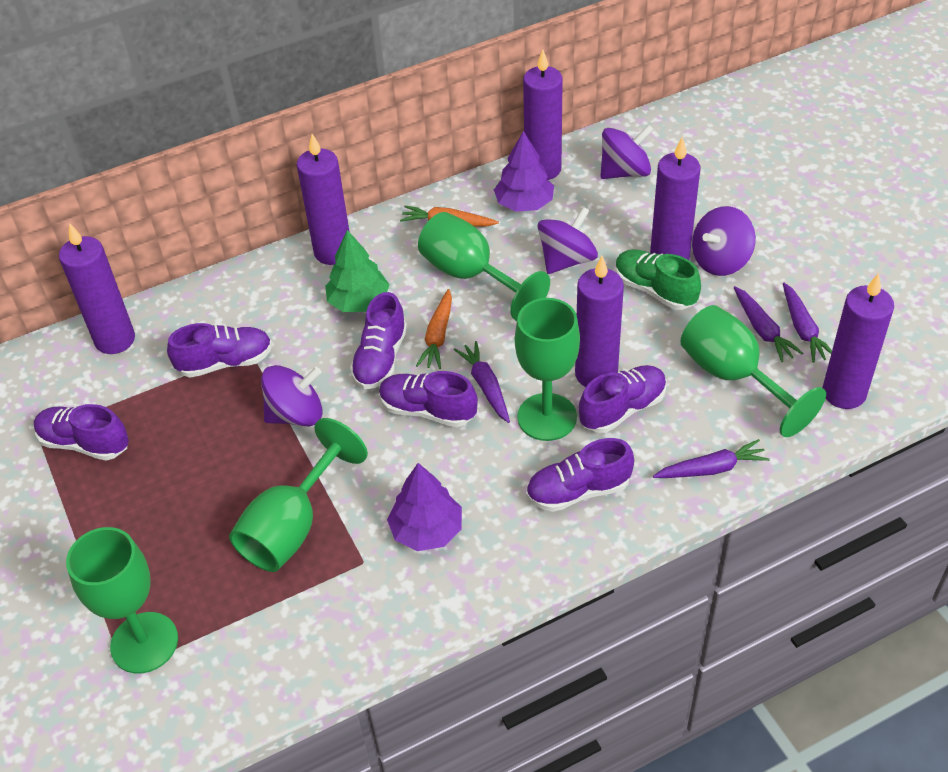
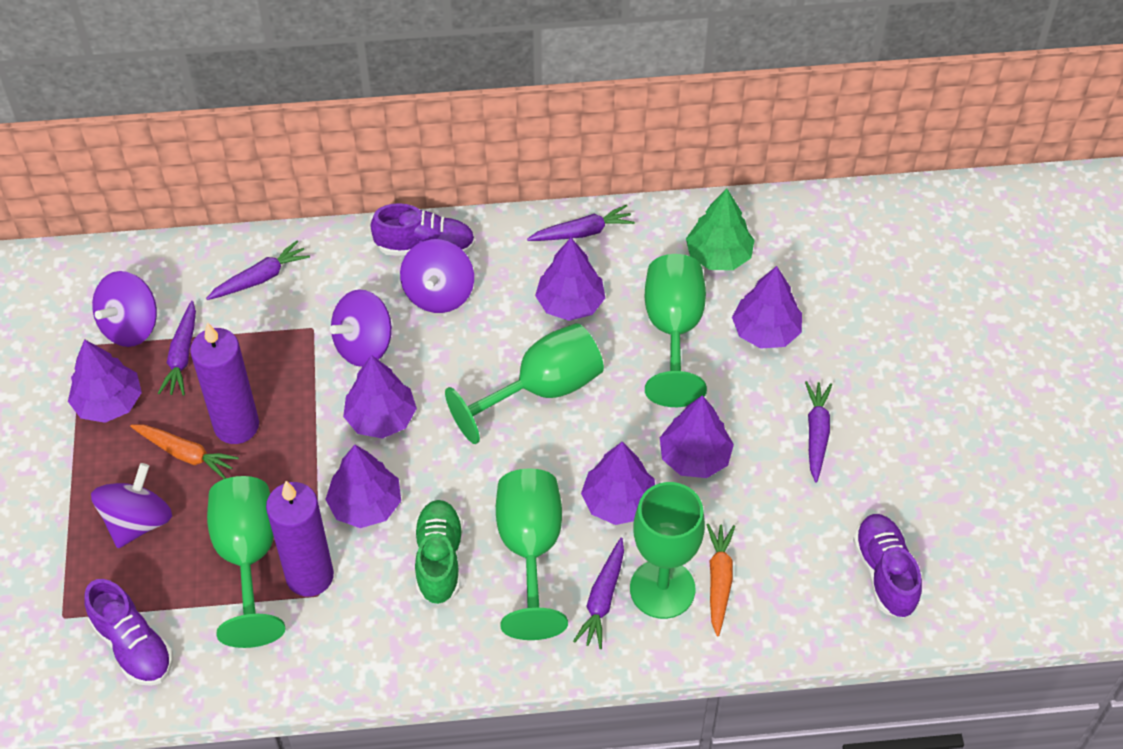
purple candle: 6 -> 2
purple carrot: 4 -> 5
purple shoe: 6 -> 3
purple tree: 2 -> 7

